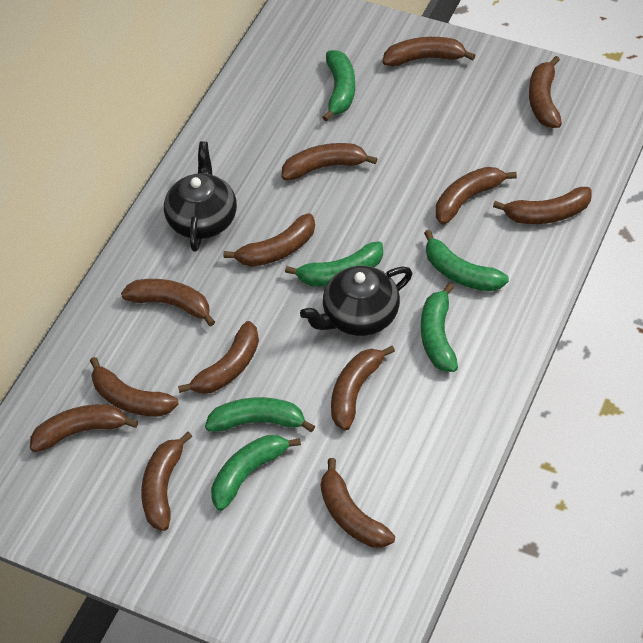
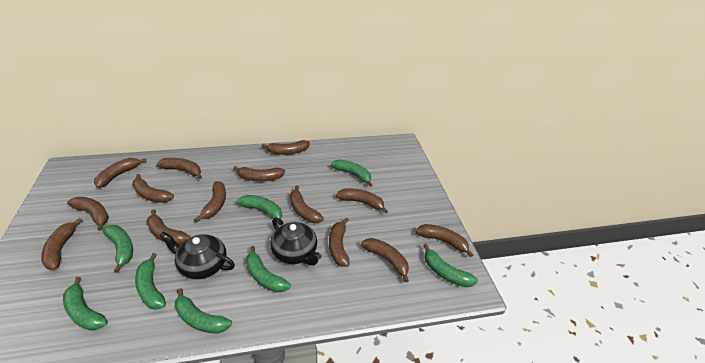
brown banana: 13 -> 14
green banana: 6 -> 8

